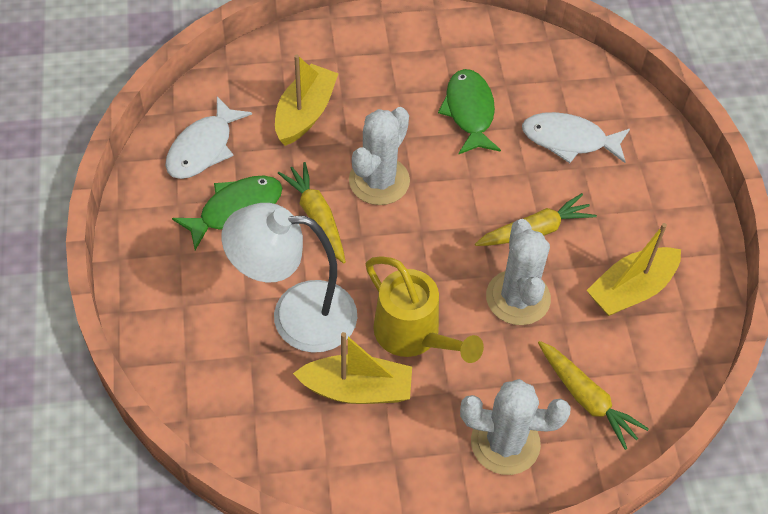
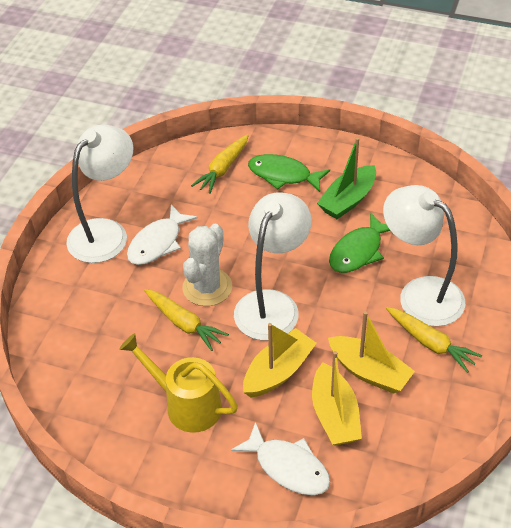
green boat: 0 -> 1
white cactus: 3 -> 1
white lamp: 1 -> 3

